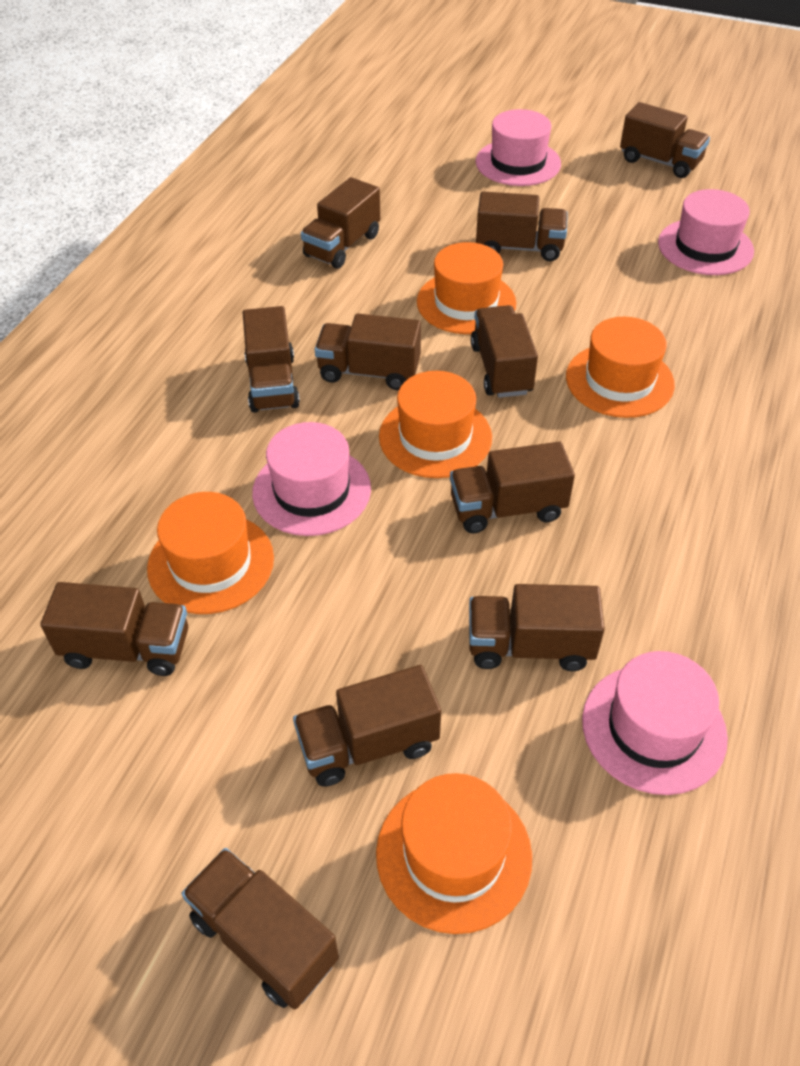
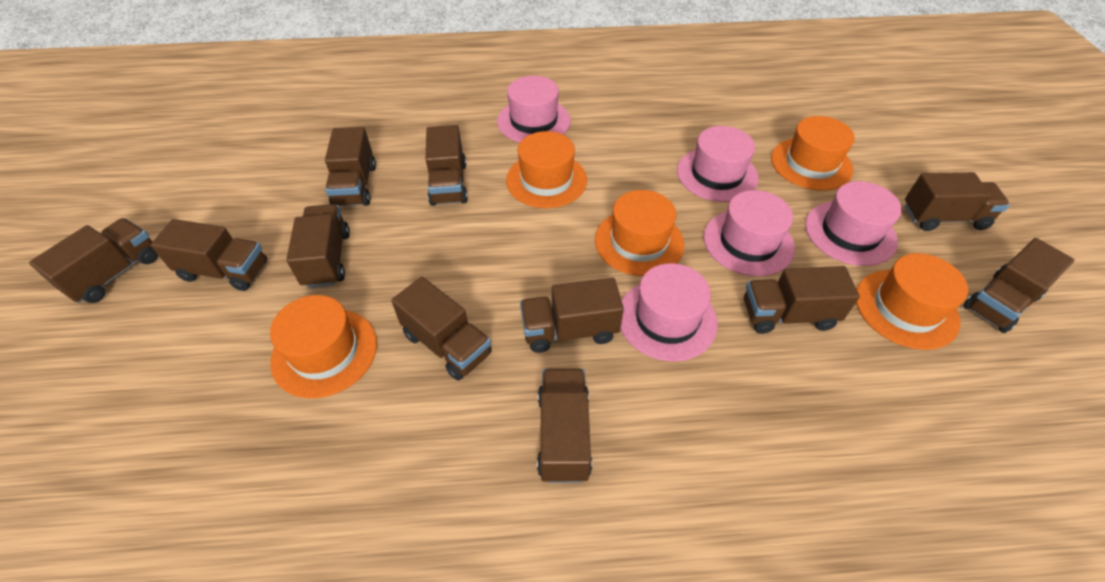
pink hat: 4 -> 5

